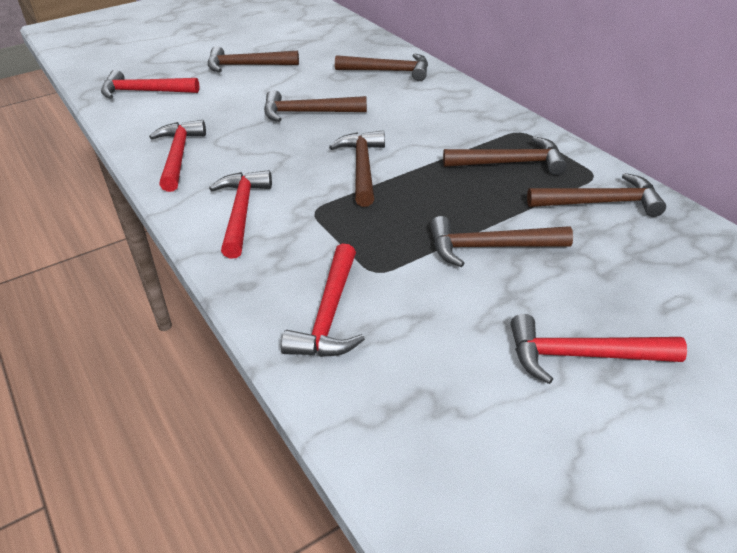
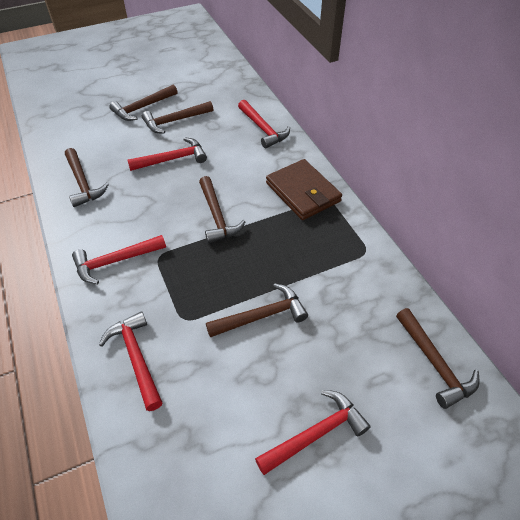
brown hammer: 7 -> 6
brown wallet: 0 -> 1

